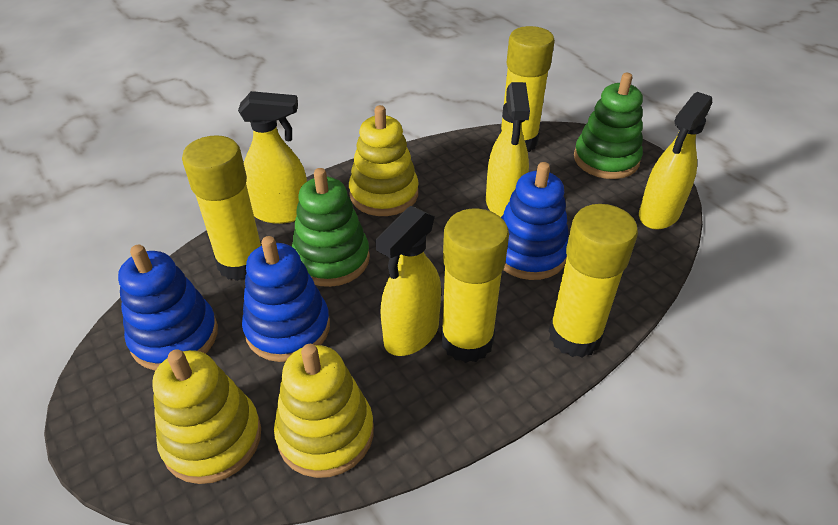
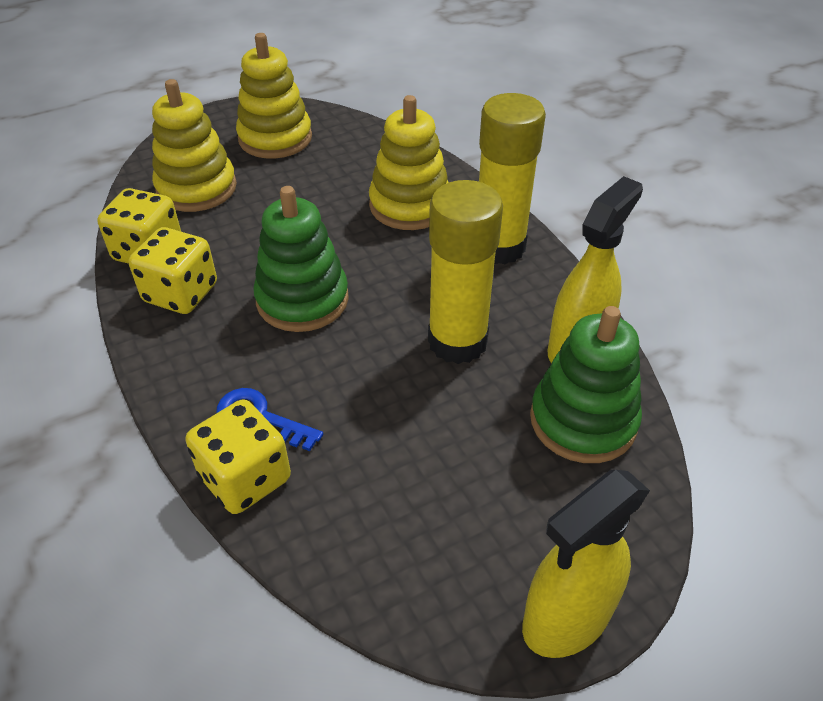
blue key: 0 -> 1
blue stacking toy: 3 -> 0
yellow dice: 0 -> 3
yellow glue stick: 4 -> 2
yellow spray bottle: 4 -> 2

